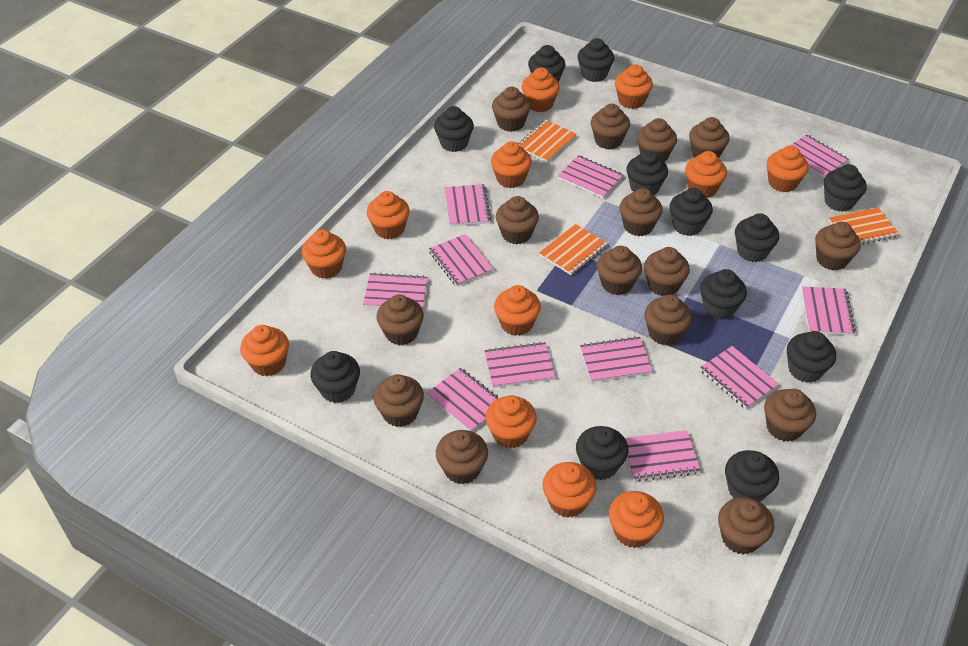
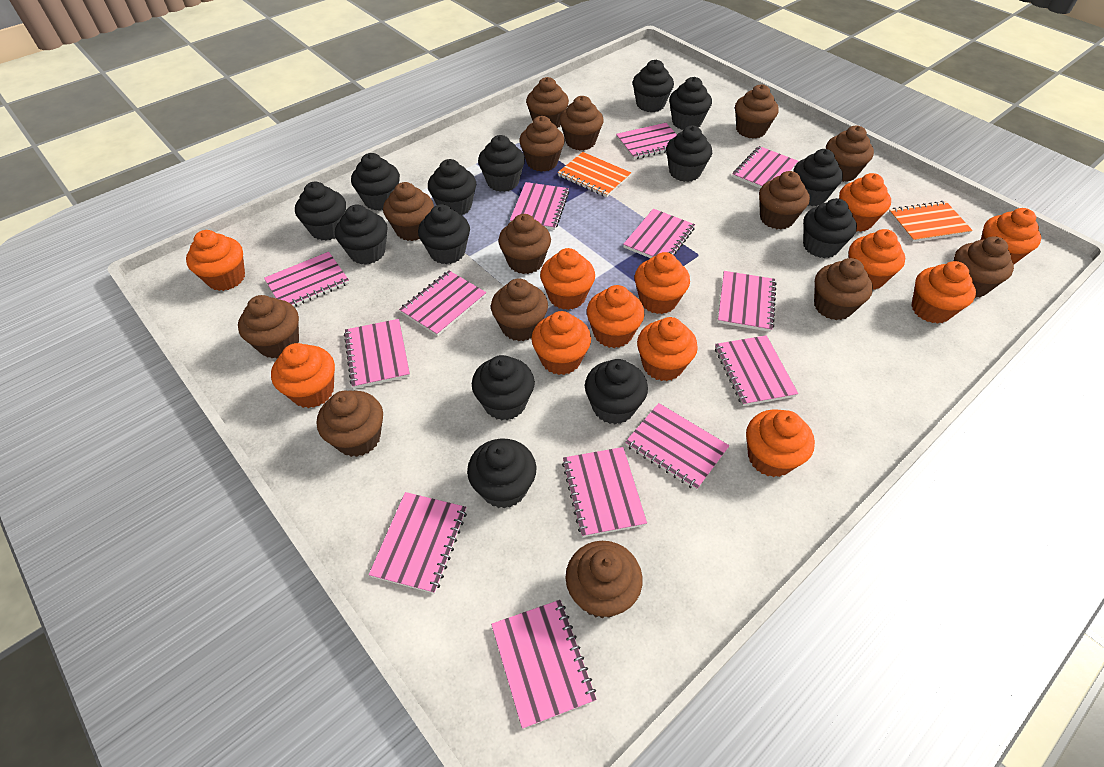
black cupcake: 12 -> 14
brown cupcake: 15 -> 14
orange notebook: 3 -> 2
pink notebook: 11 -> 13

